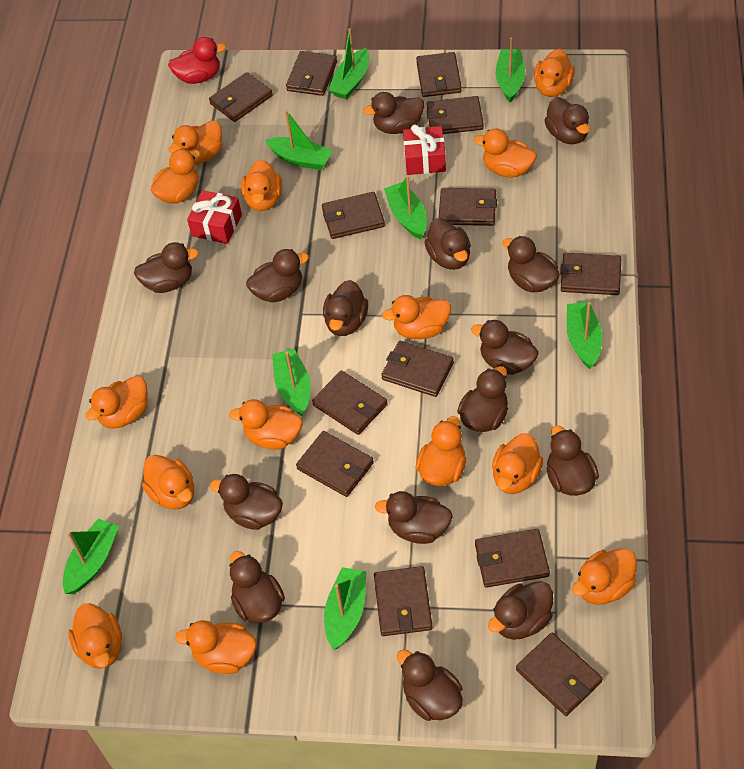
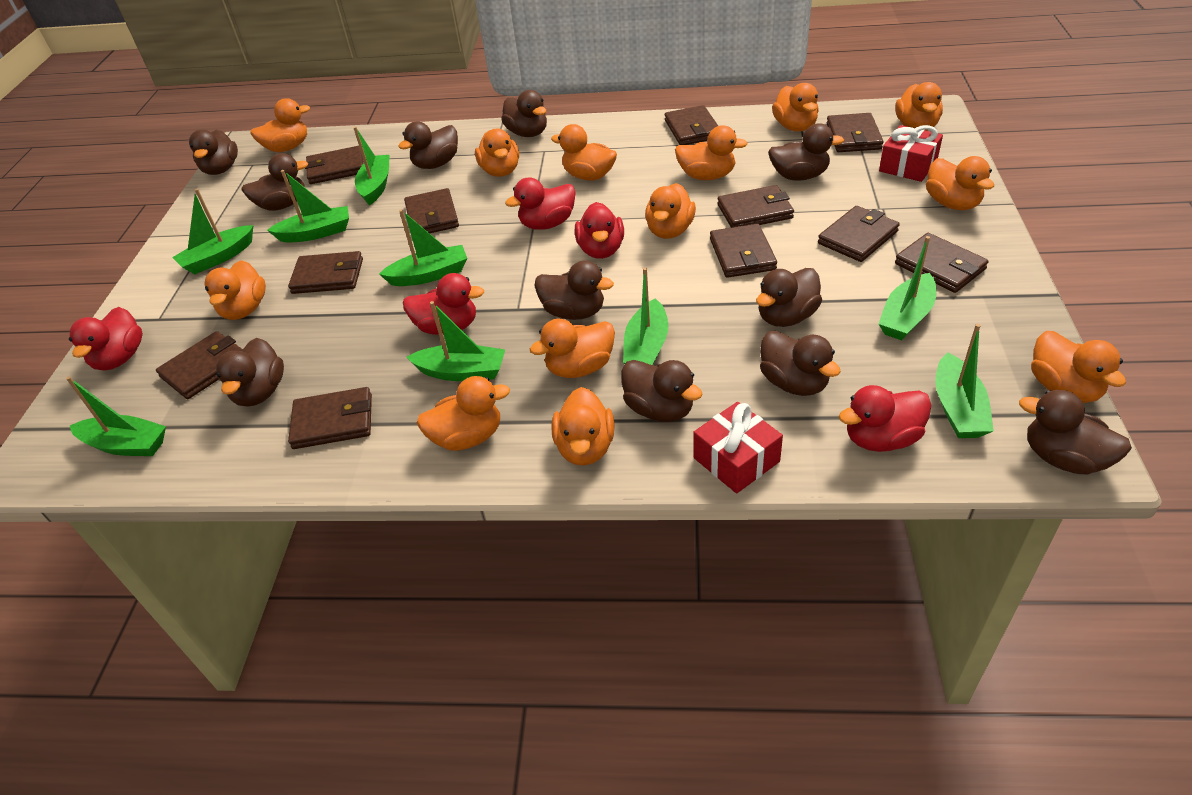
brown duck: 15 -> 11
brown wallet: 13 -> 11
green boat: 8 -> 9
orange duck: 14 -> 13
red duck: 1 -> 5

